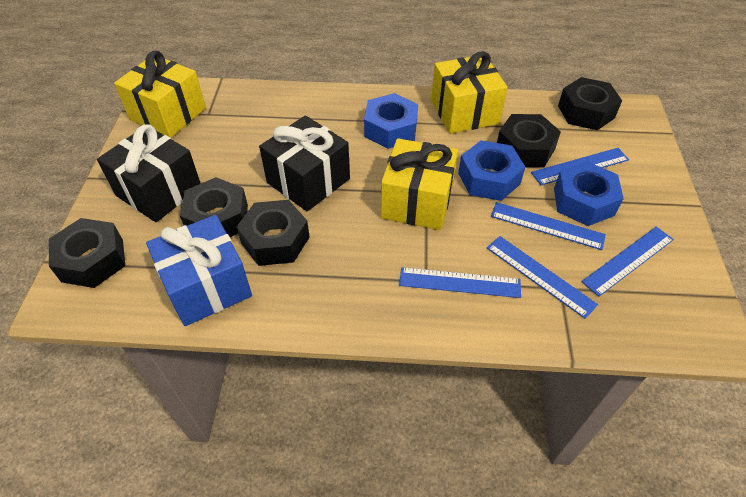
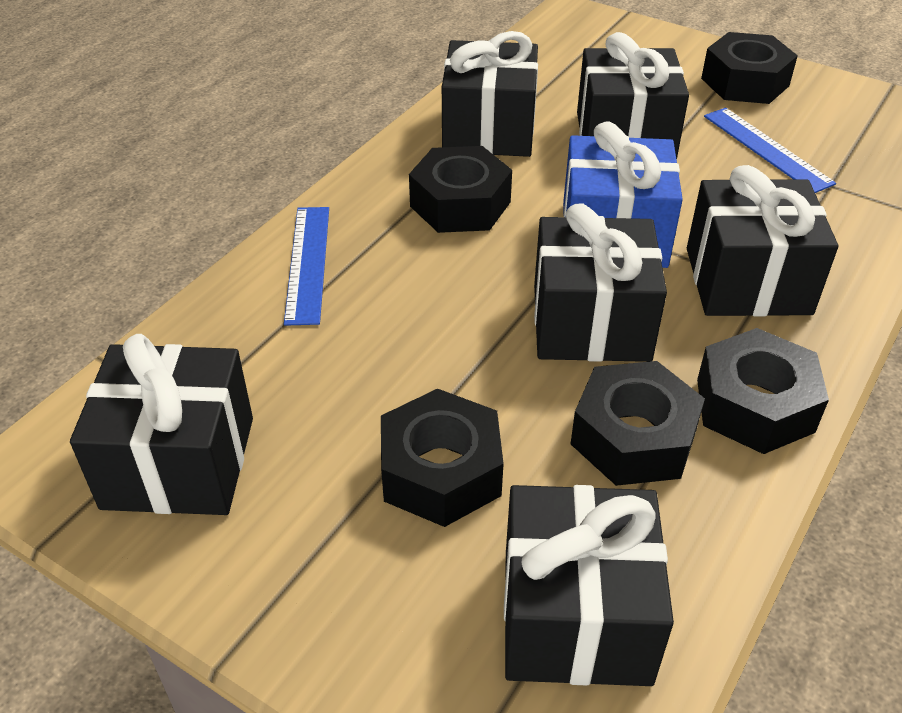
black gift: 2 -> 6
blue nut: 3 -> 0
blue ruler: 5 -> 2
yellow gift: 3 -> 0

